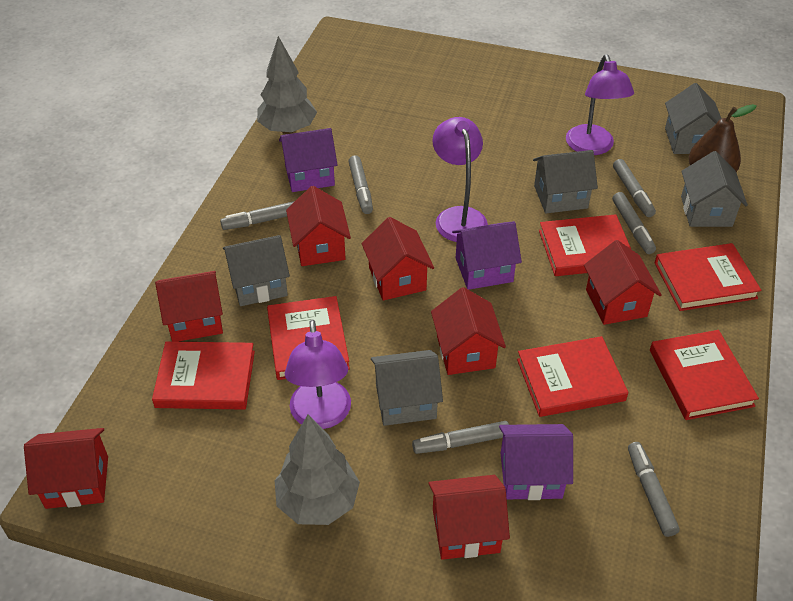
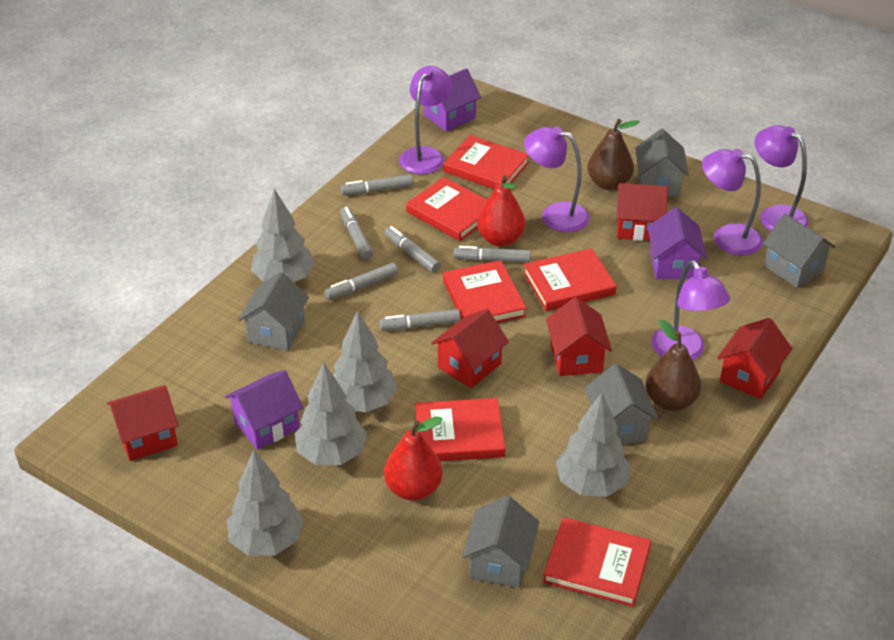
brown pear: 1 -> 2
grey tree: 2 -> 5
purple lamp: 3 -> 5
red house: 7 -> 5
red pear: 0 -> 2

